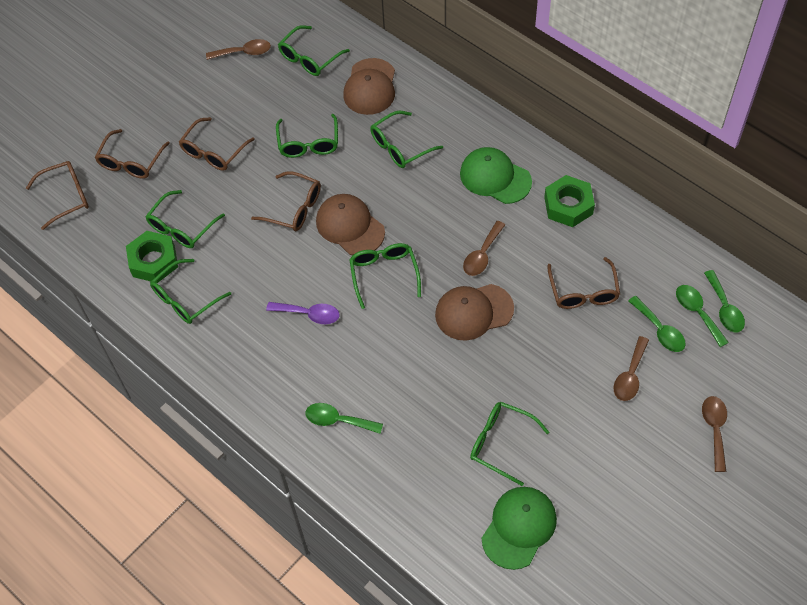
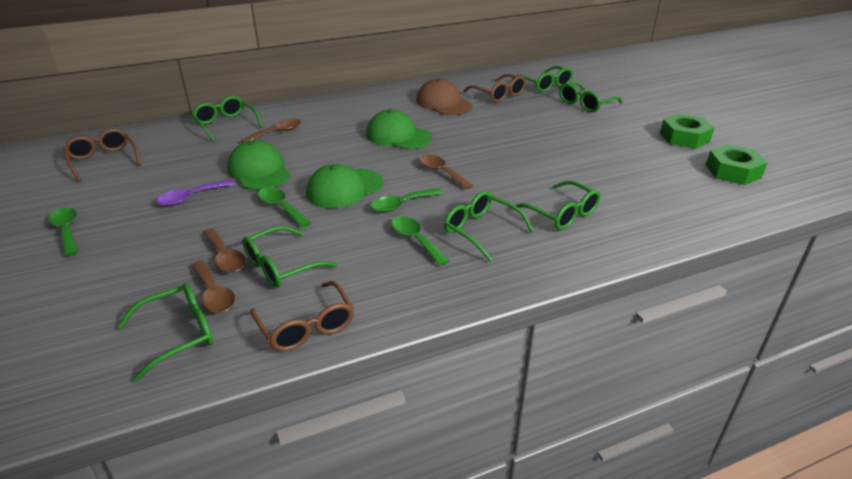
brown cap: 3 -> 1
brown glasses: 5 -> 3
green cap: 2 -> 3

